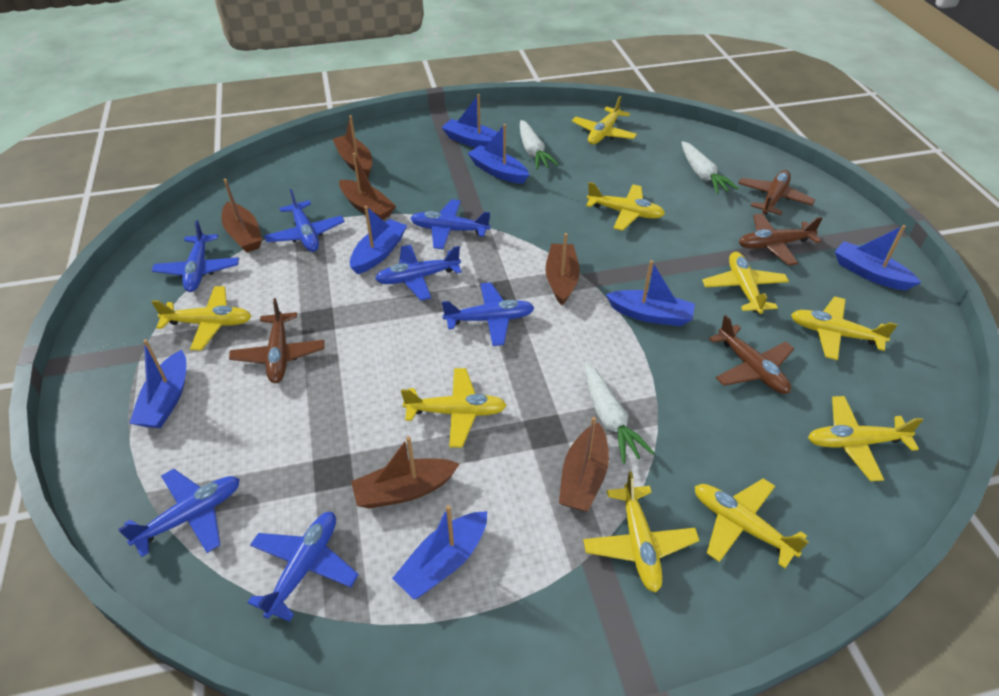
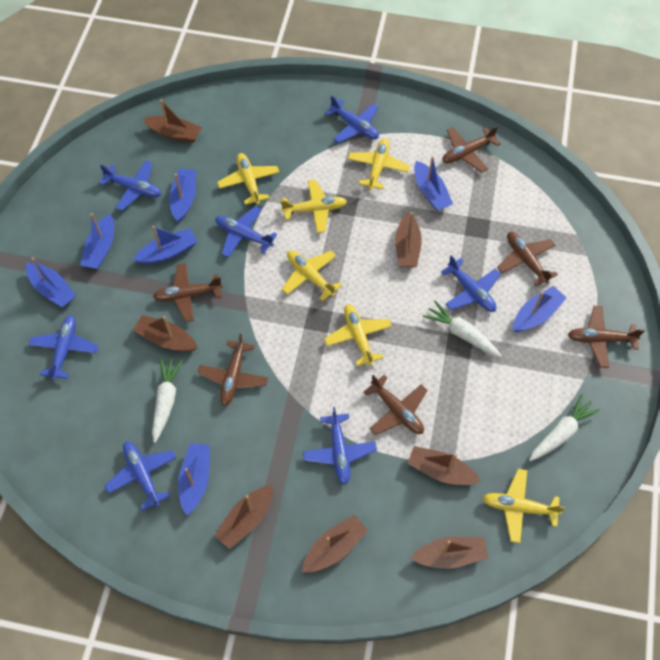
brown boat: 6 -> 7
brown plane: 4 -> 6
yellow plane: 9 -> 6

